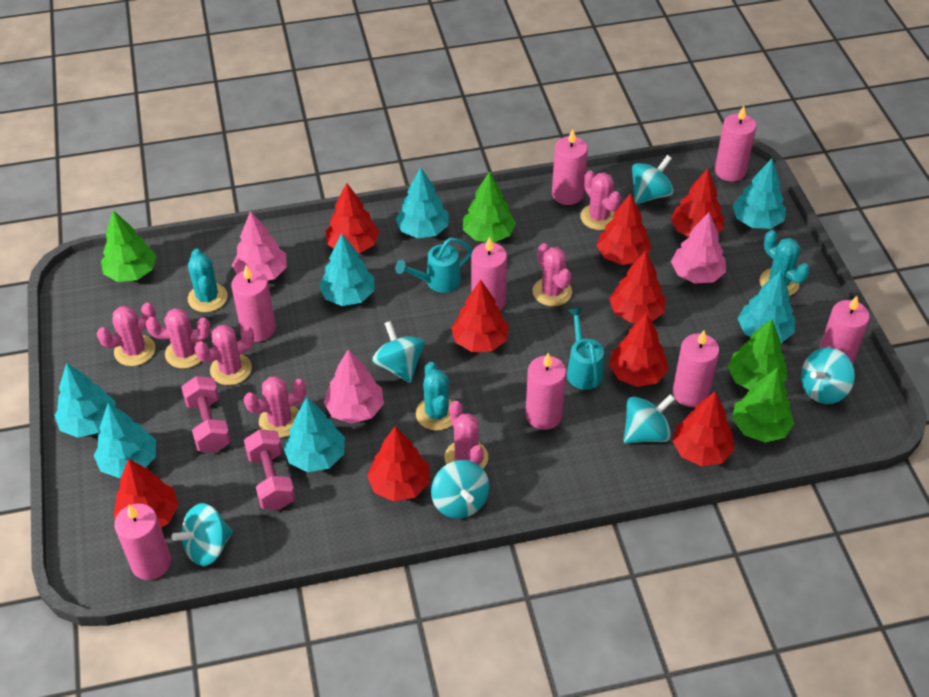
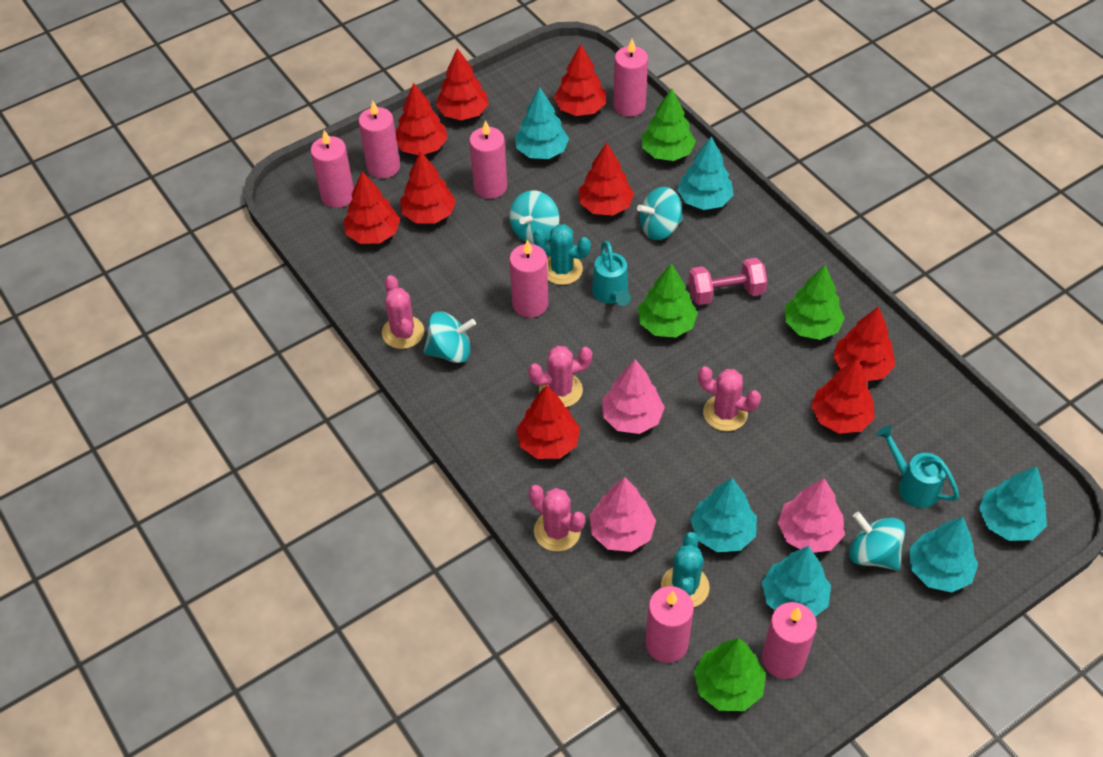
pink cactus: 7 -> 4
pink candle: 8 -> 7
pink dumbbell: 2 -> 1
turquoise cactus: 3 -> 2
turquoise spinning top: 6 -> 4
turquoise tree: 7 -> 6

